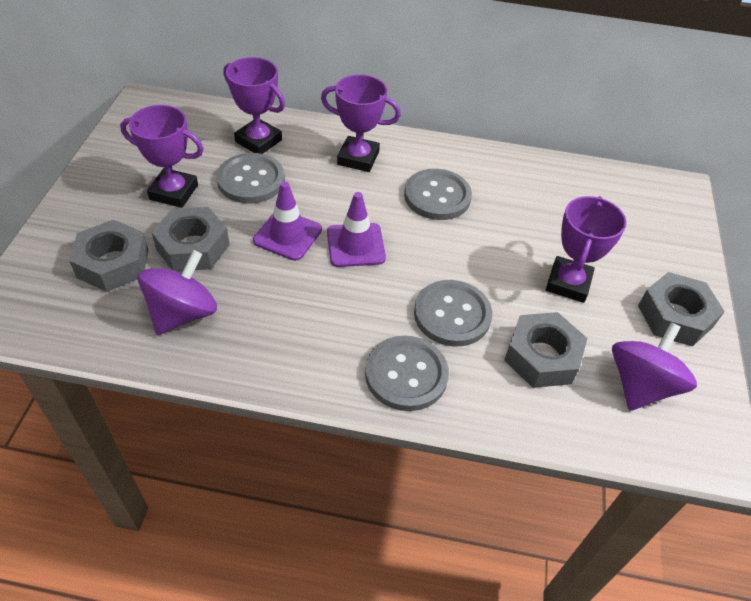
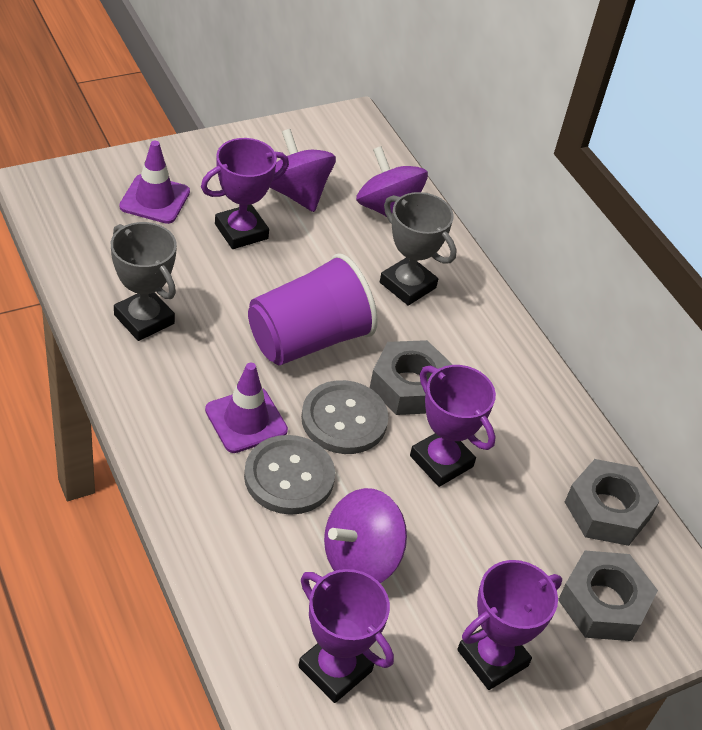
grey button: 4 -> 2
grey nut: 4 -> 3
grey trophy: 0 -> 2
purple cup: 0 -> 1
purple spinning top: 2 -> 3

